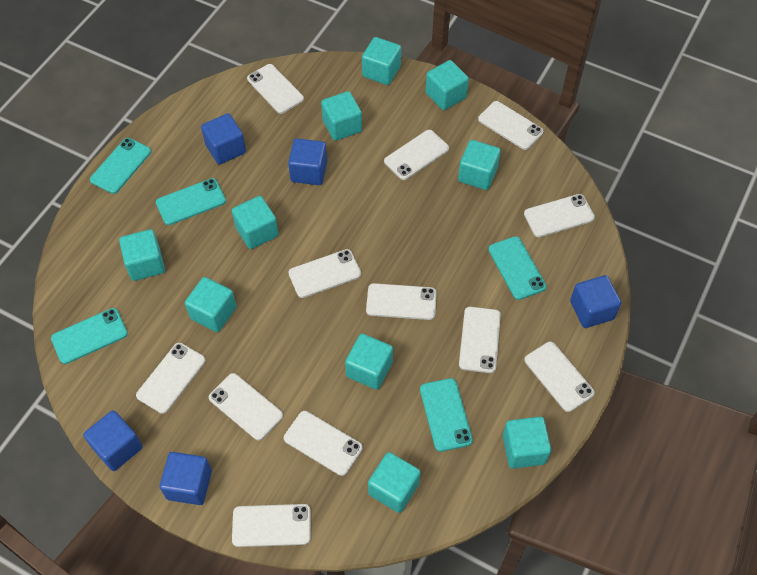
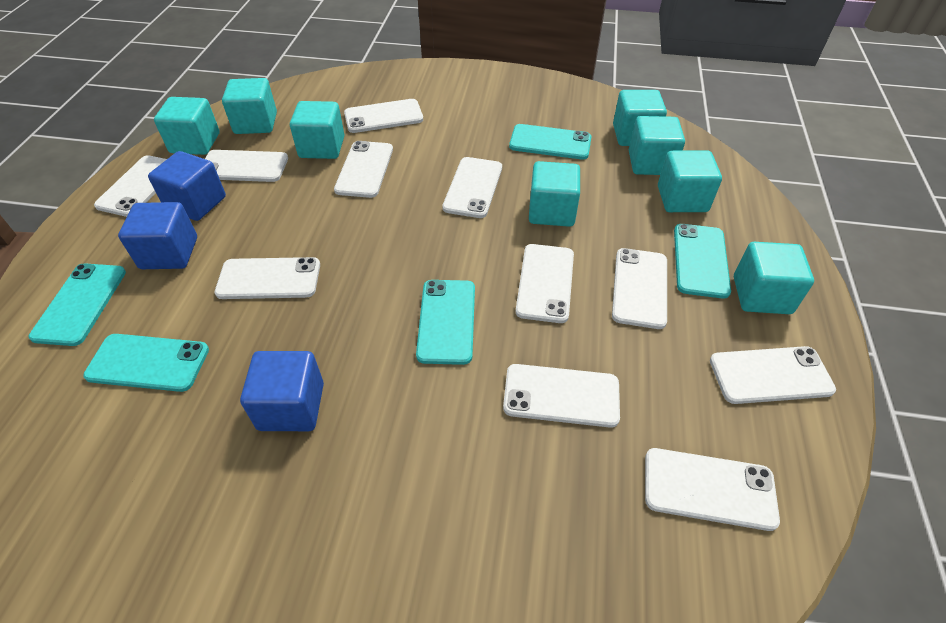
blue cube: 5 -> 3
turquoise cube: 10 -> 8
white phone: 12 -> 11

